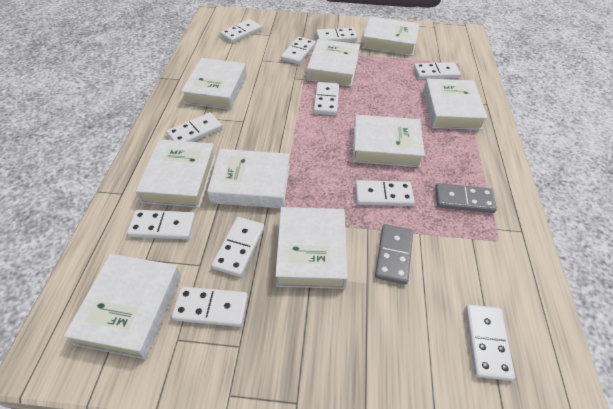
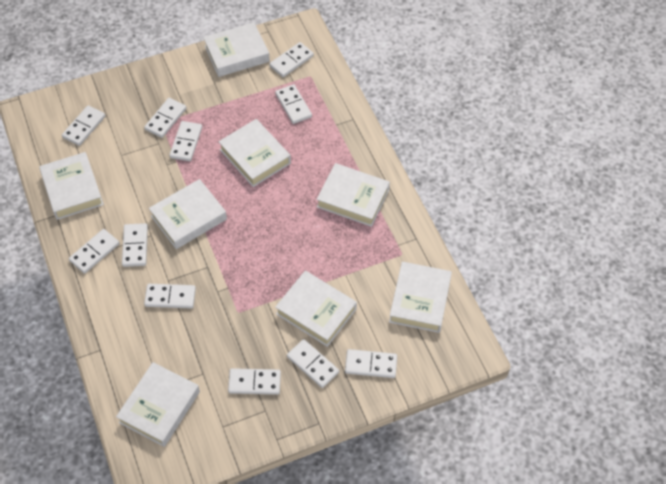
grey domino: 2 -> 0
white book: 9 -> 8

